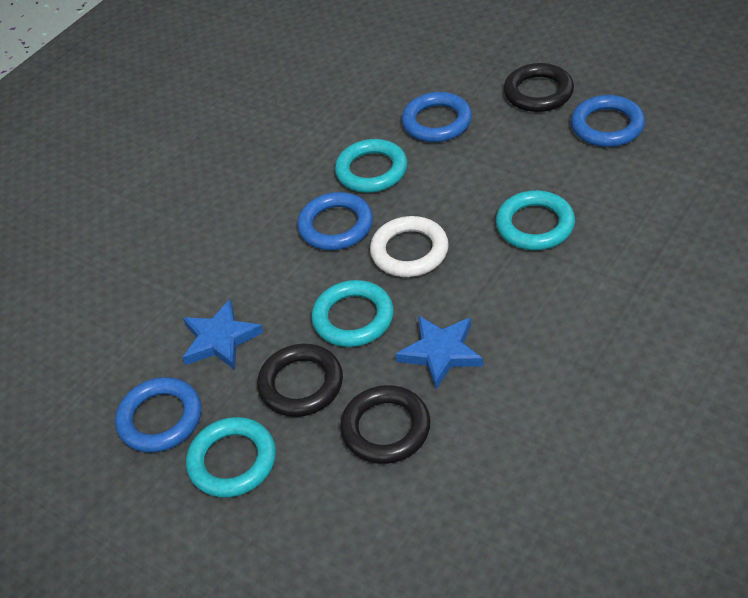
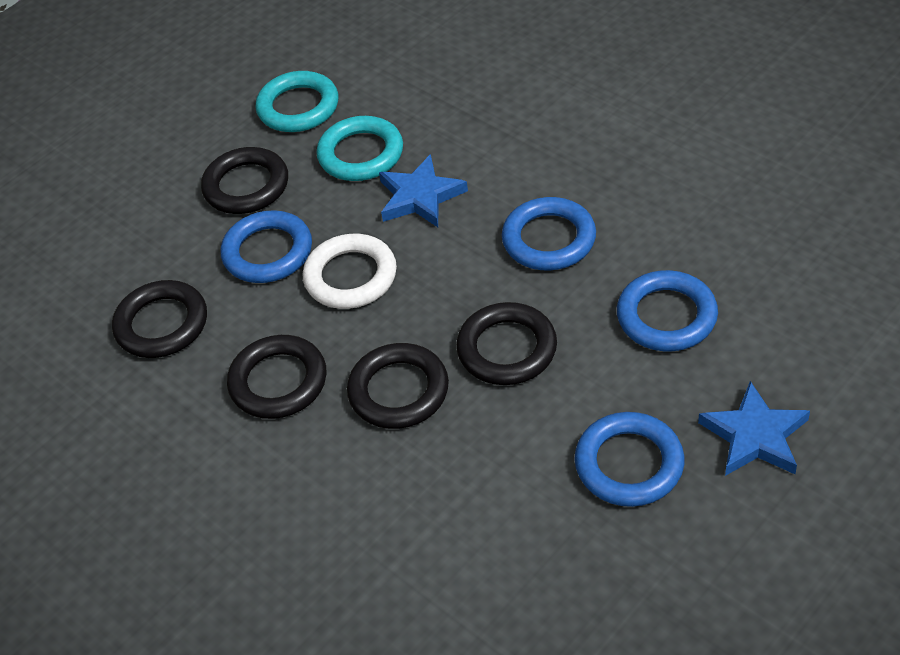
black ring: 3 -> 5
turquoise ring: 4 -> 2

